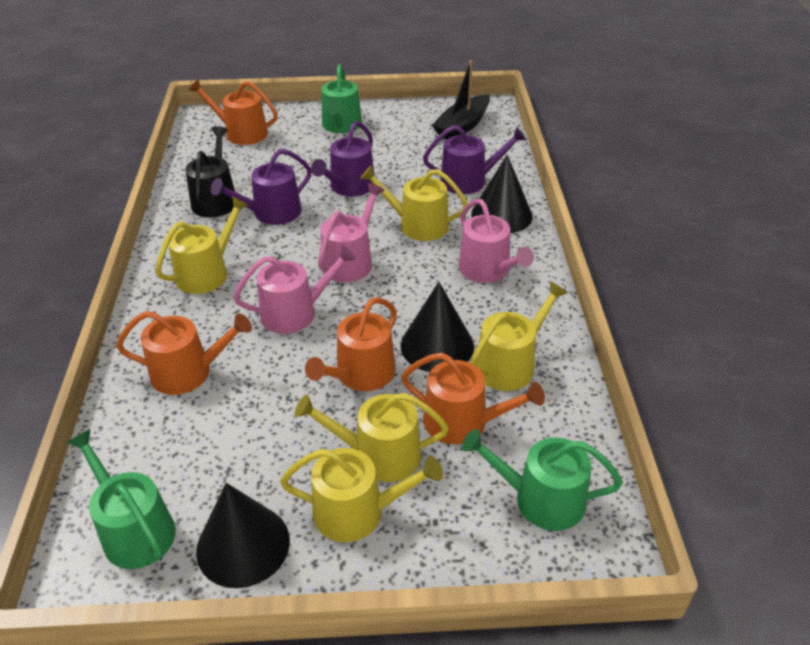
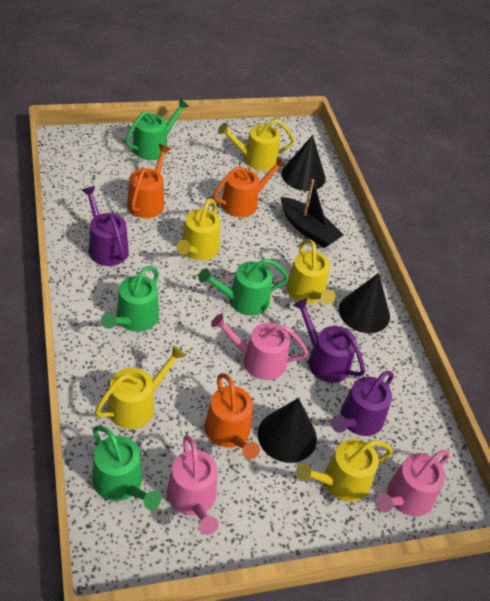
black watering can: 1 -> 0
green watering can: 3 -> 4
orange watering can: 4 -> 3

